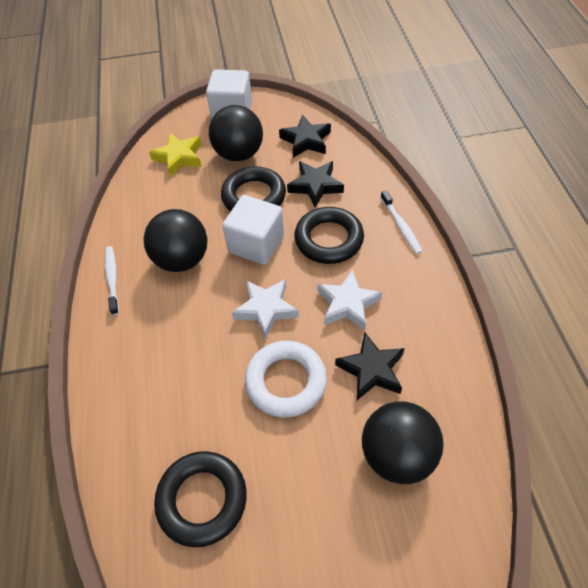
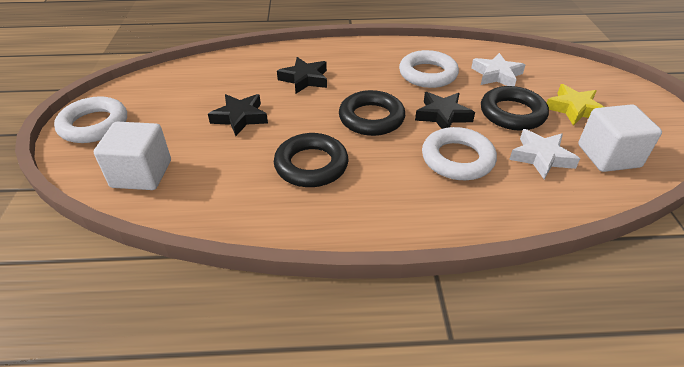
black ball: 3 -> 0
white ring: 1 -> 3
white toothbrush: 2 -> 0

